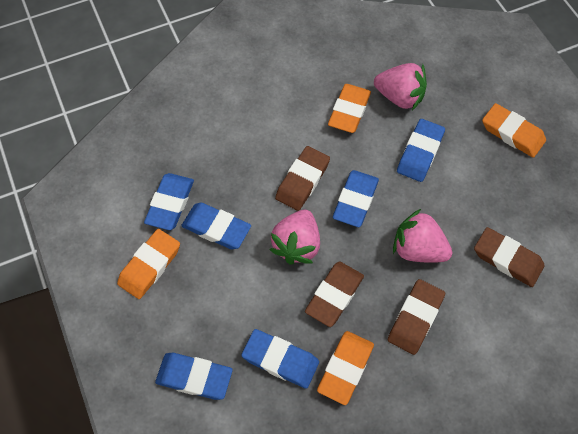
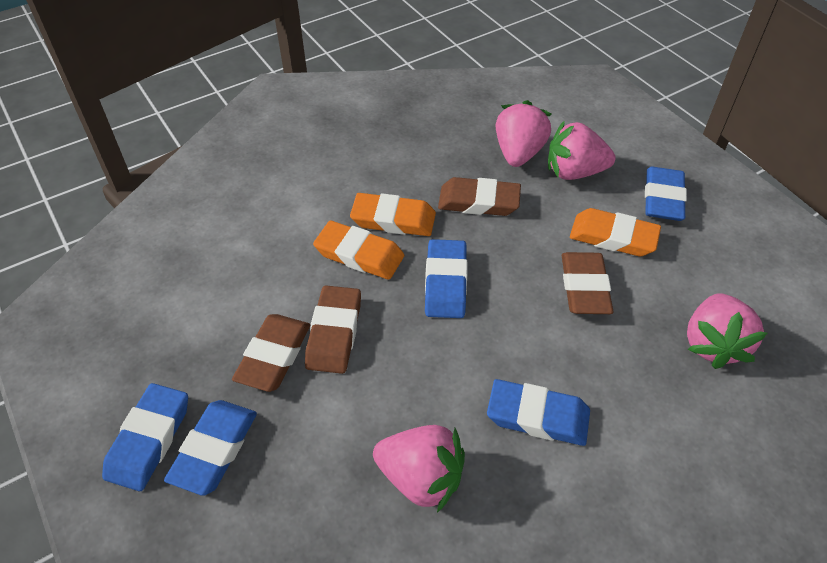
blue eraser: 6 -> 5
orange eraser: 4 -> 3
pink strawberry: 3 -> 4

